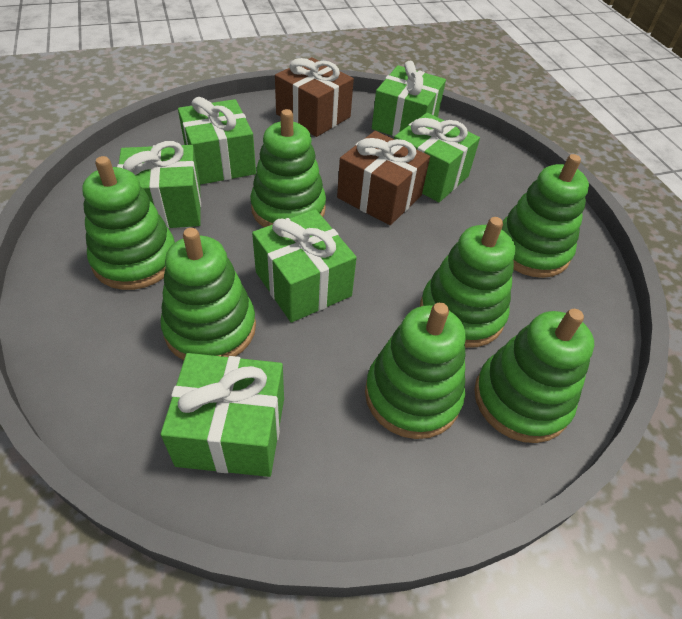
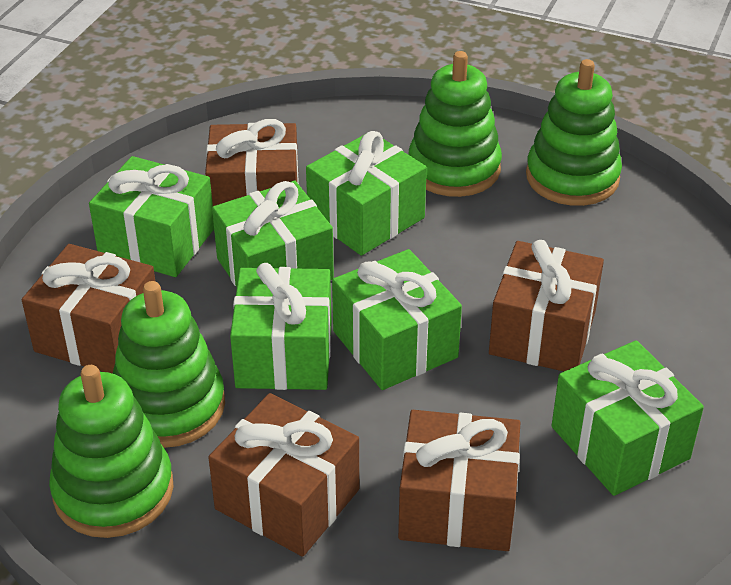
brown gift: 2 -> 5
green stacking toy: 7 -> 4

